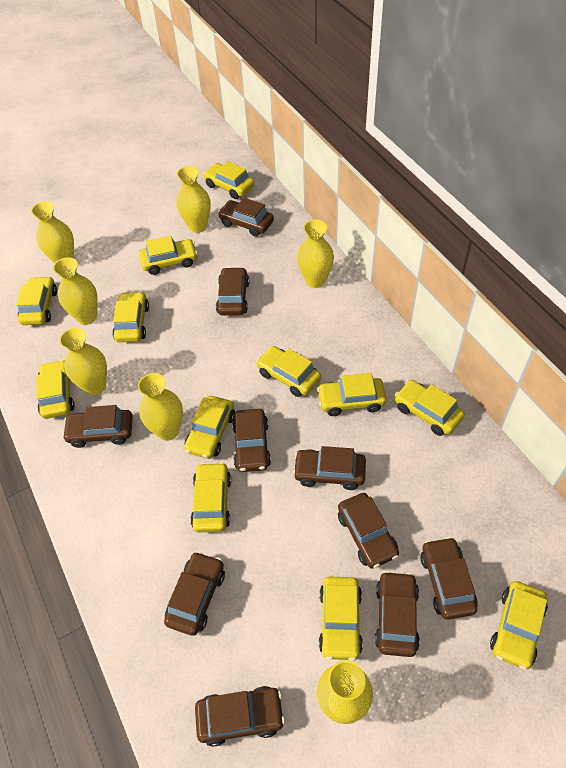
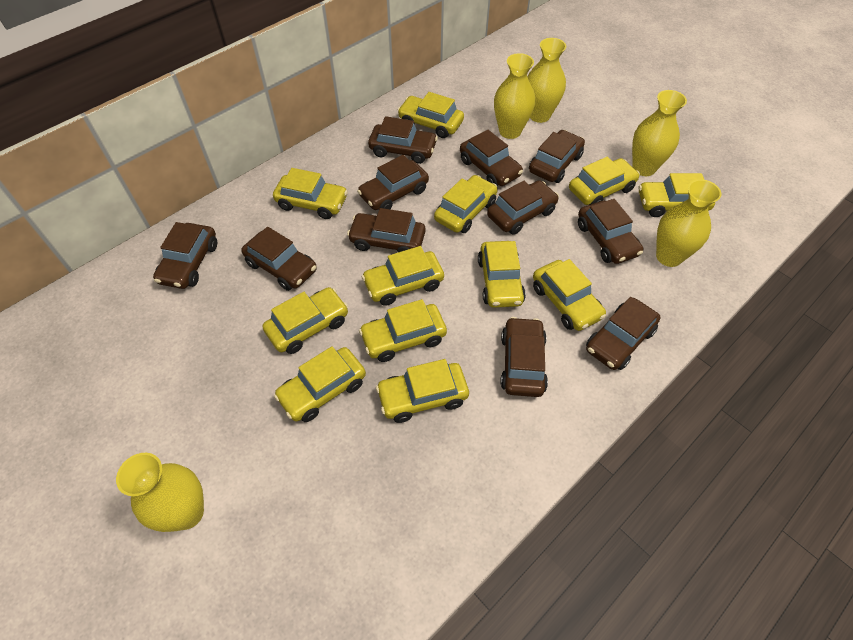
brown car: 10 -> 11
yellow vase: 7 -> 5

